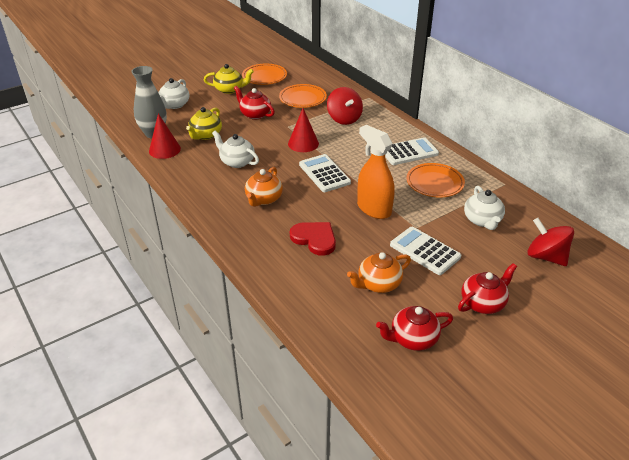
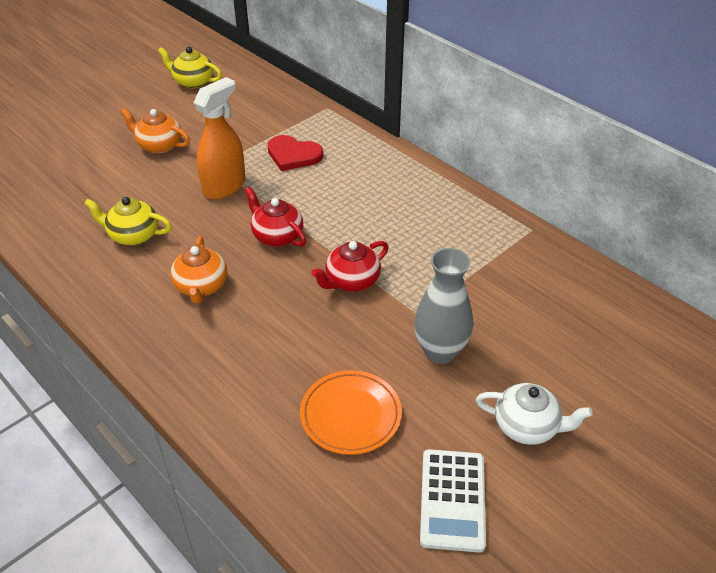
orange plate: 3 -> 1
red cone: 2 -> 0
red spinning top: 2 -> 0
red teapot: 3 -> 2
white calculator: 3 -> 1
white teapot: 3 -> 1

